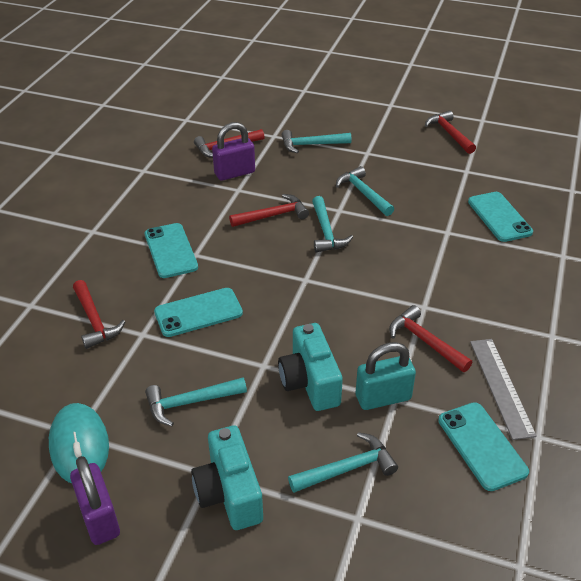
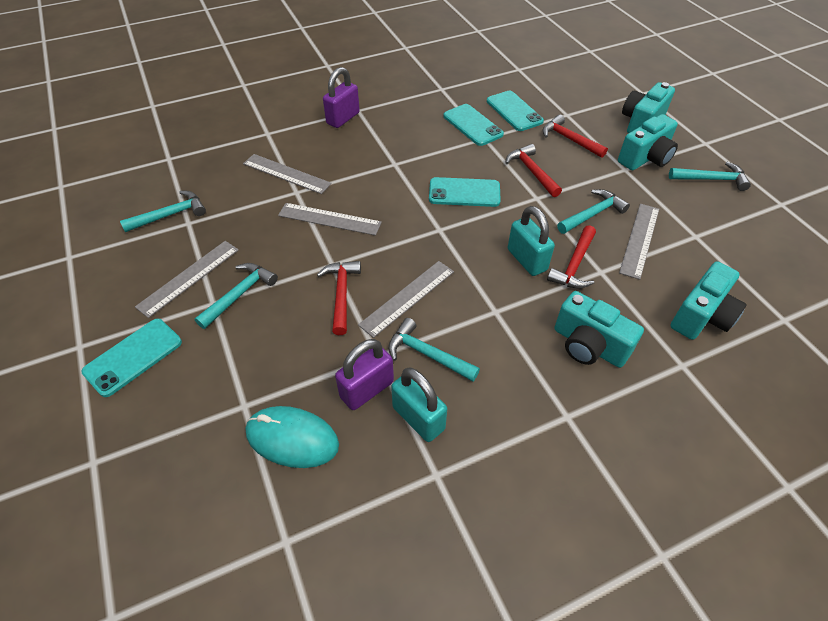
grey ruler: 1 -> 5
red hammer: 5 -> 4
turquoise camera: 2 -> 4
turquoise padlock: 1 -> 2

